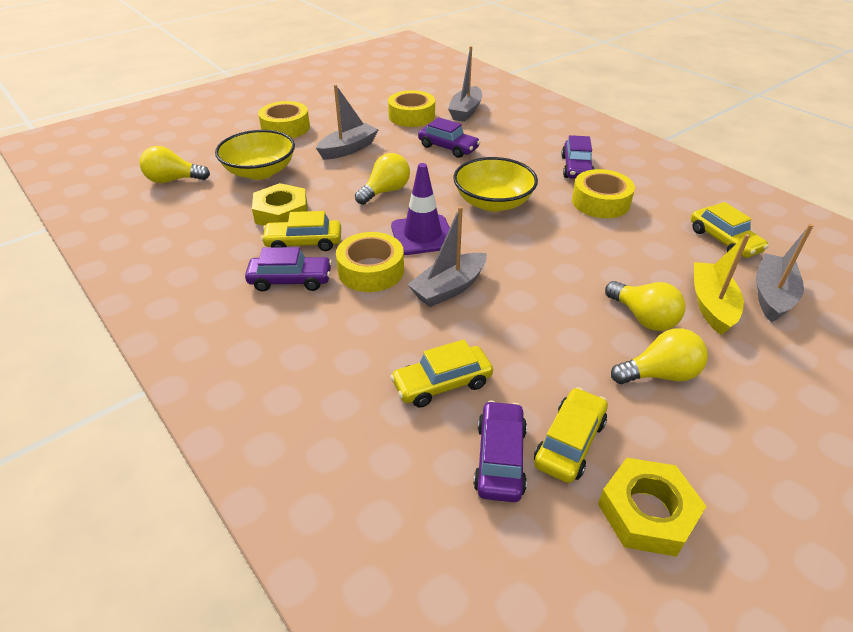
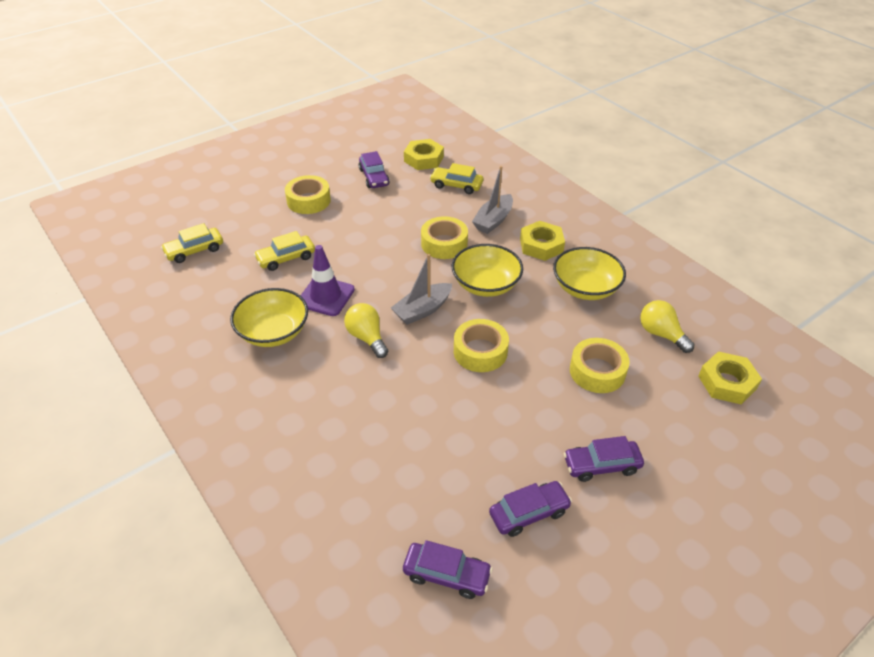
grey boat: 4 -> 2
yellow boat: 1 -> 0
yellow bowl: 2 -> 3
yellow car: 4 -> 3
yellow light bulb: 4 -> 2
yellow nut: 2 -> 3

